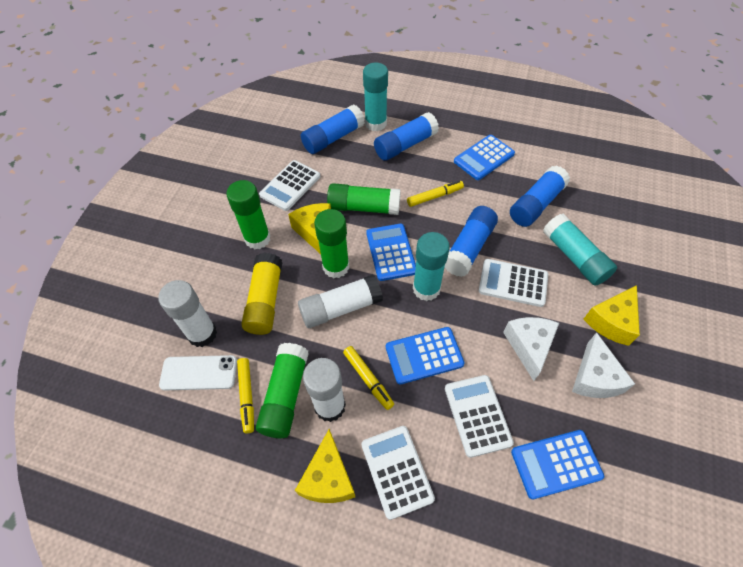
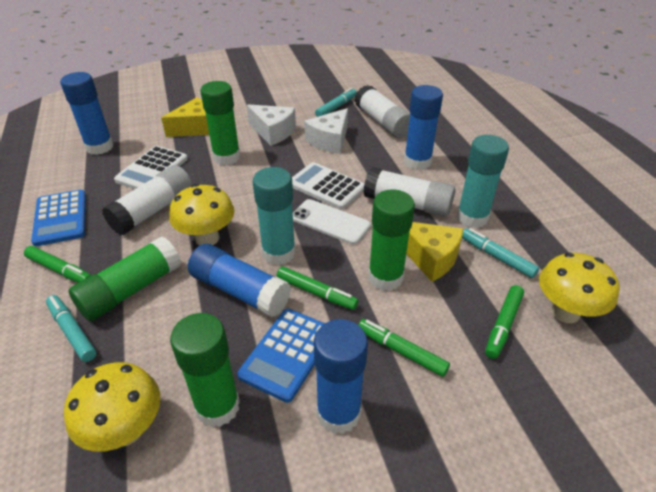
blue calculator: 4 -> 2
green marker: 0 -> 4
turquoise glue stick: 3 -> 2
turquoise marker: 0 -> 3
white calculator: 4 -> 2
yellow cheese: 3 -> 2
yellow glue stick: 1 -> 0
yellow marker: 3 -> 0
yellow mushroom: 0 -> 3

